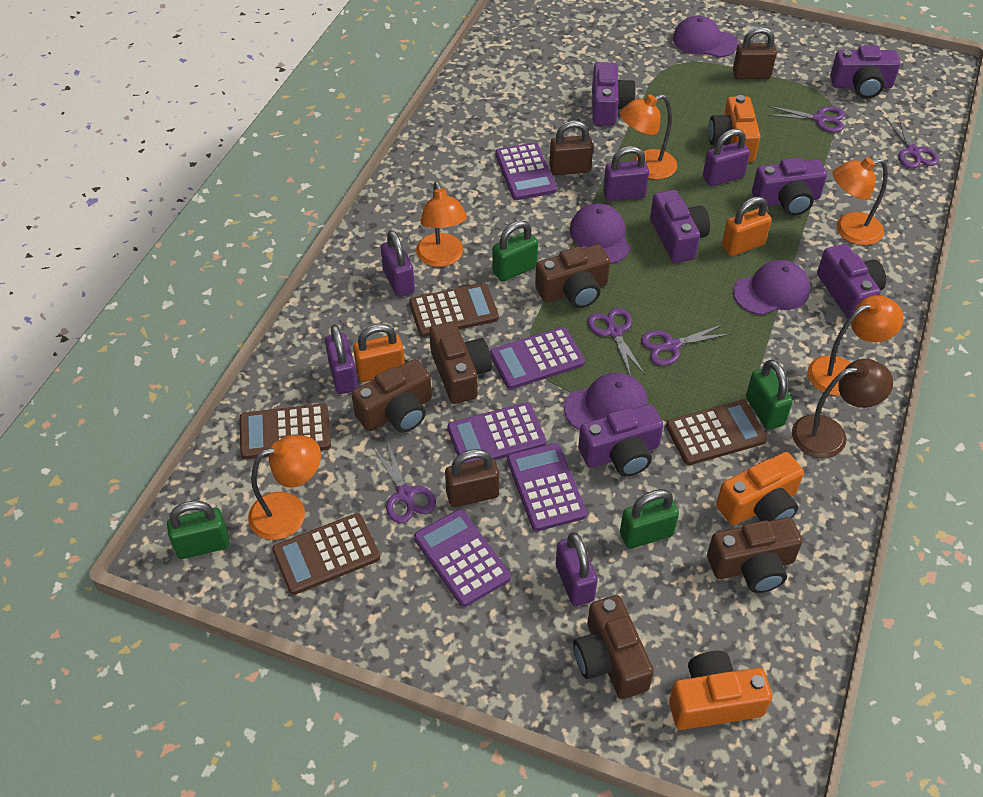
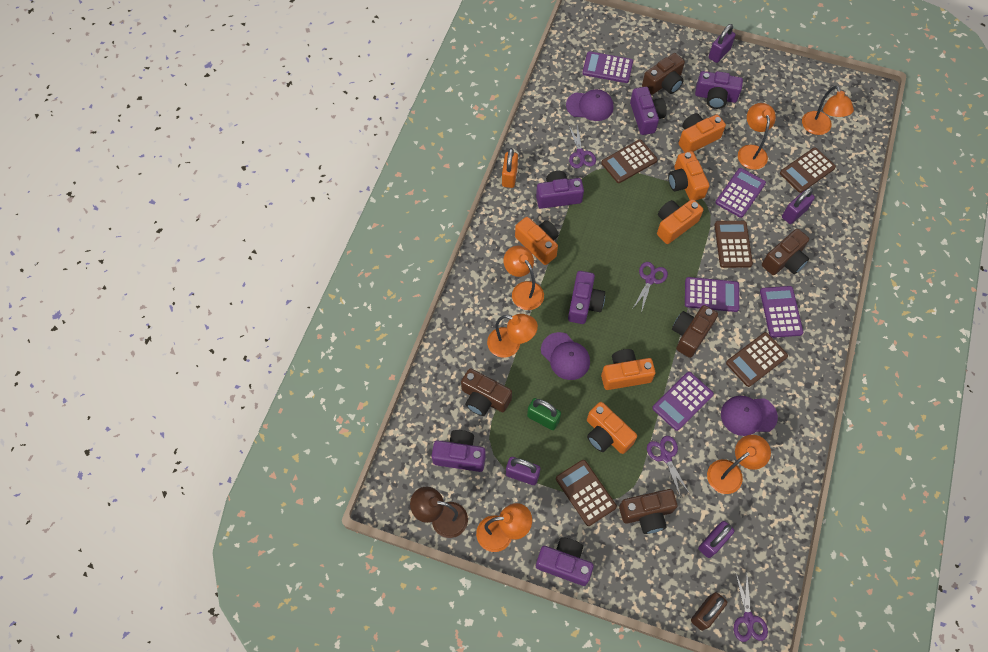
brown calculator: 4 -> 5
brown padlock: 3 -> 1
green padlock: 4 -> 1
orange camera: 3 -> 6
orange lamp: 5 -> 6
orange padlock: 2 -> 1
purple cap: 4 -> 3
purple padlock: 5 -> 4
purple scissors: 5 -> 4

